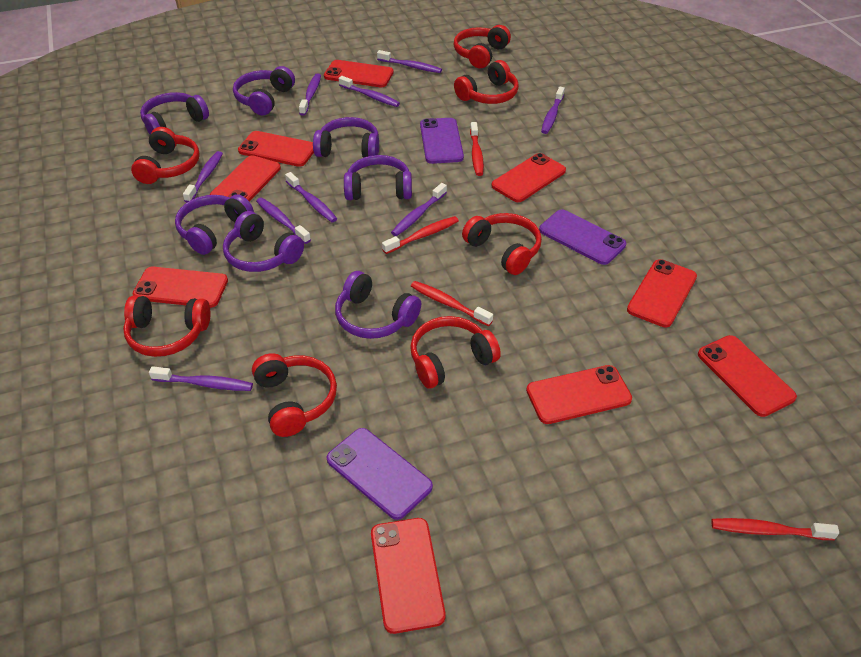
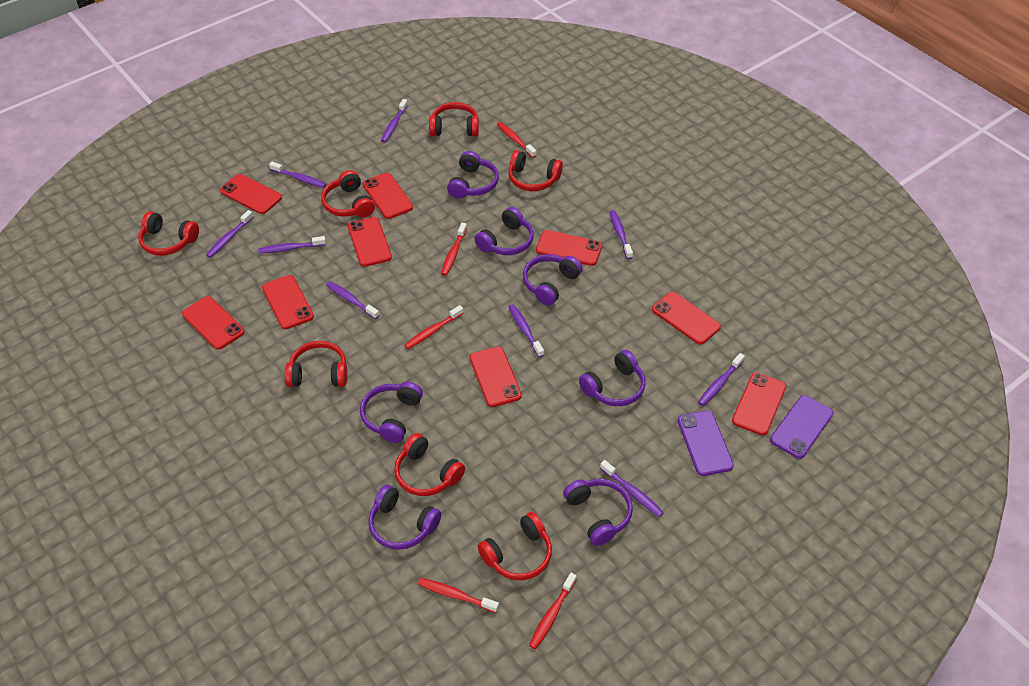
purple phone: 3 -> 2
red toothbrush: 4 -> 5

